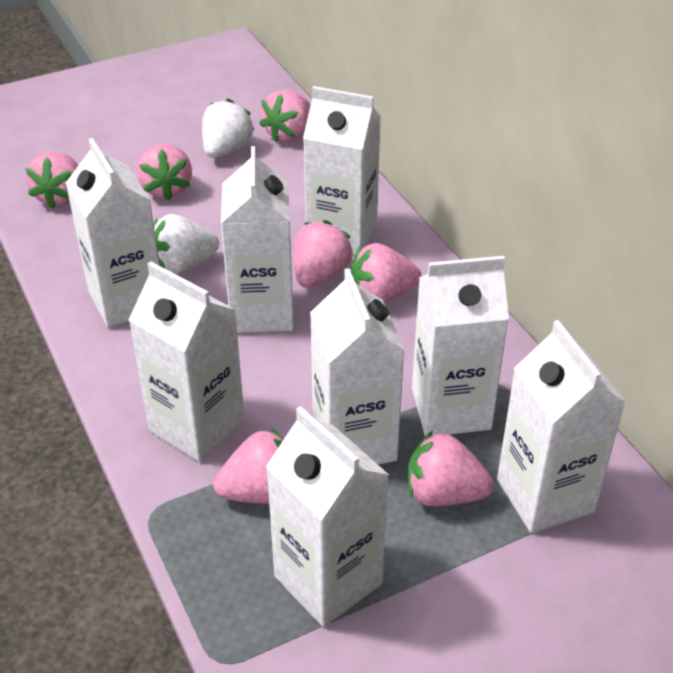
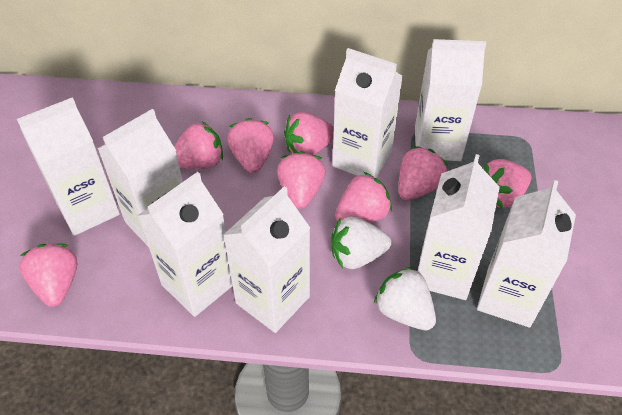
pink strawberry: 7 -> 8

